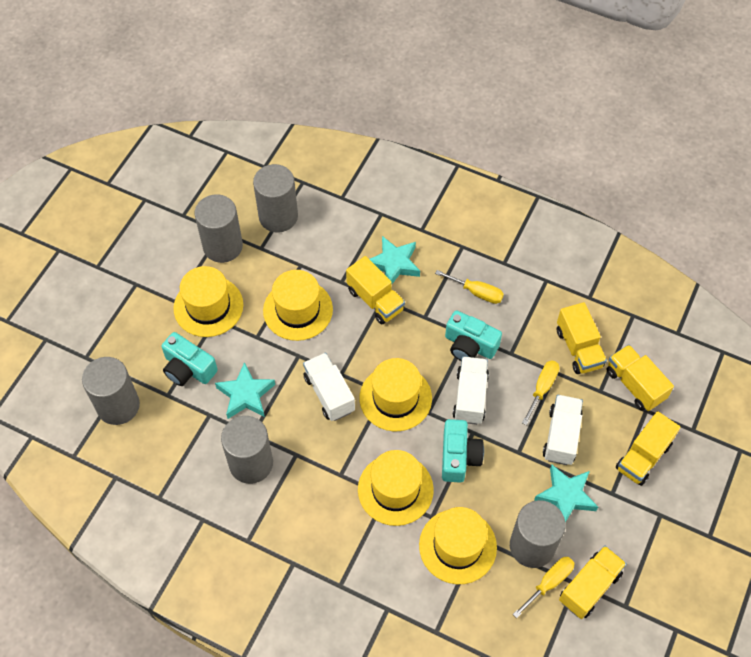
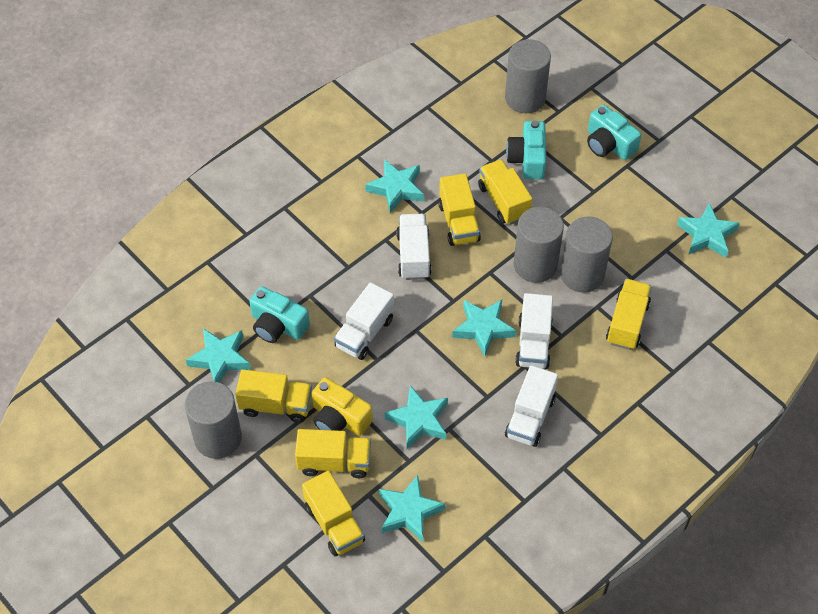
grey cylinder: 5 -> 4
turquoise star: 3 -> 6
white truck: 3 -> 4
yellow camera: 0 -> 1
yellow hat: 5 -> 0
yellow screwdriver: 3 -> 0
yellow truck: 5 -> 6

